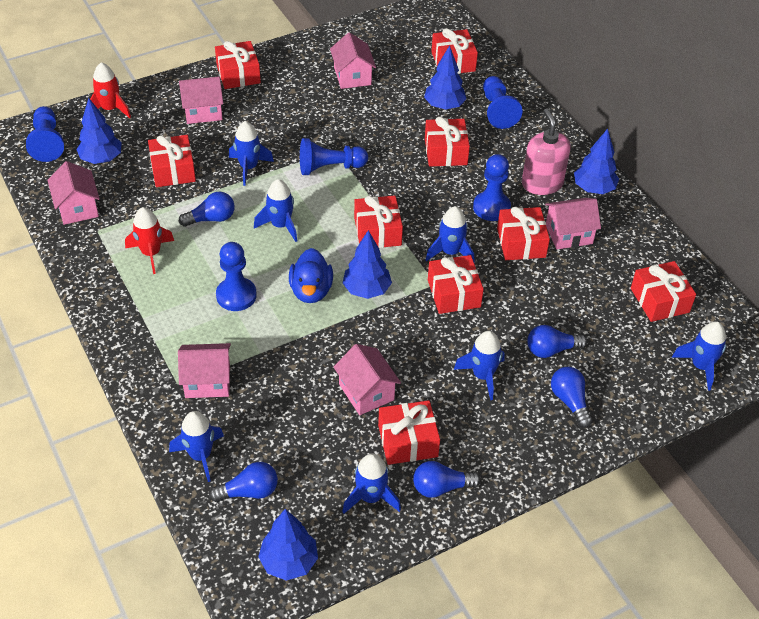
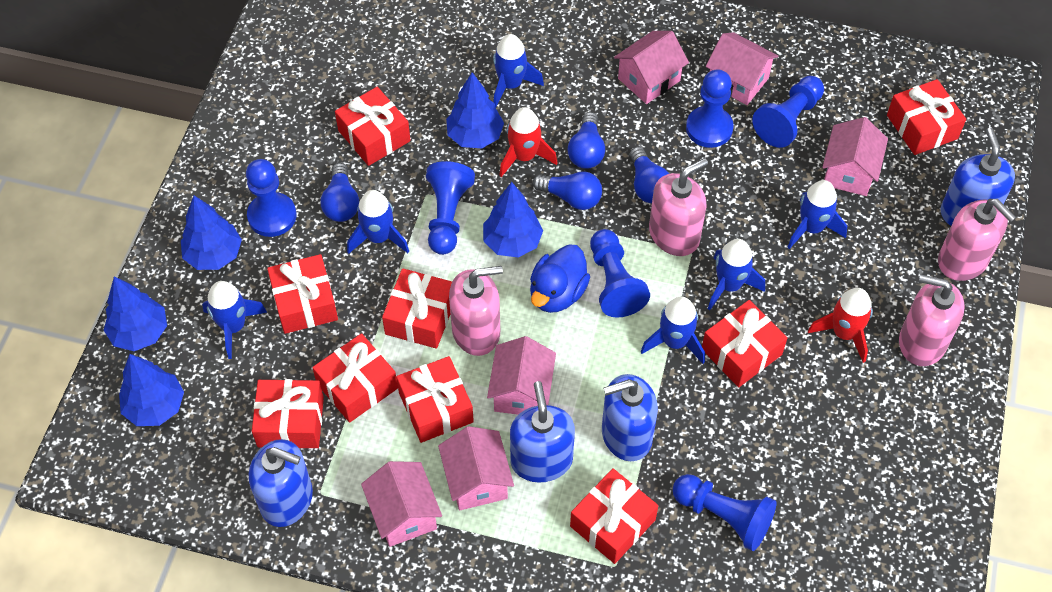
blue light bulb: 5 -> 4
blue pawn: 5 -> 6
blue rocket: 7 -> 6
blue soap dispenser: 0 -> 4
pink soap dispenser: 1 -> 4

